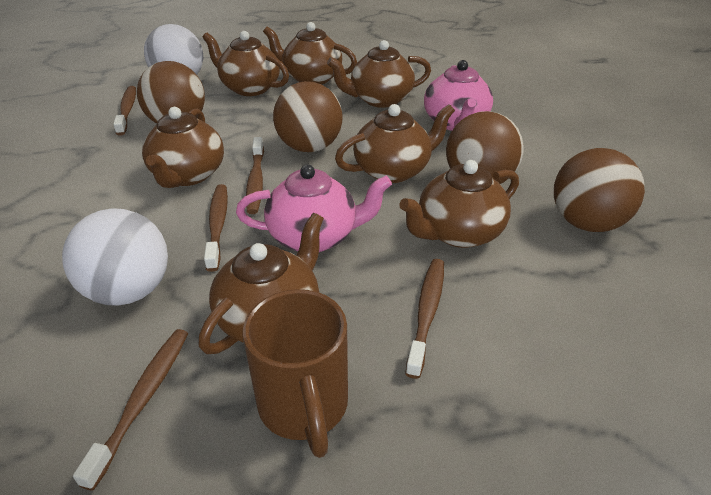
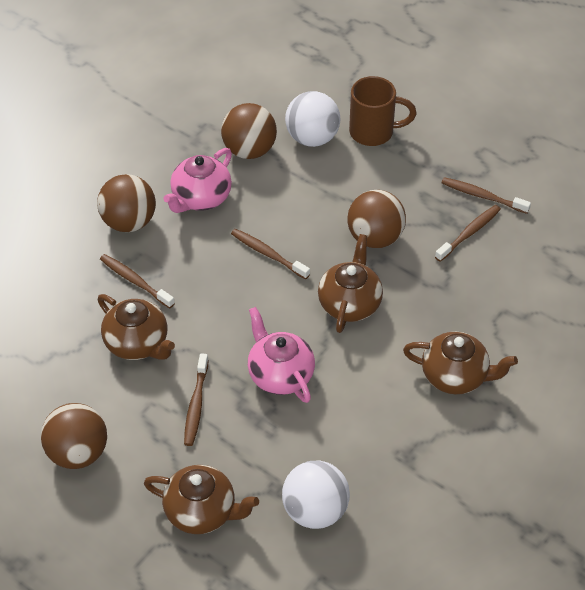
brown teapot: 7 -> 4

